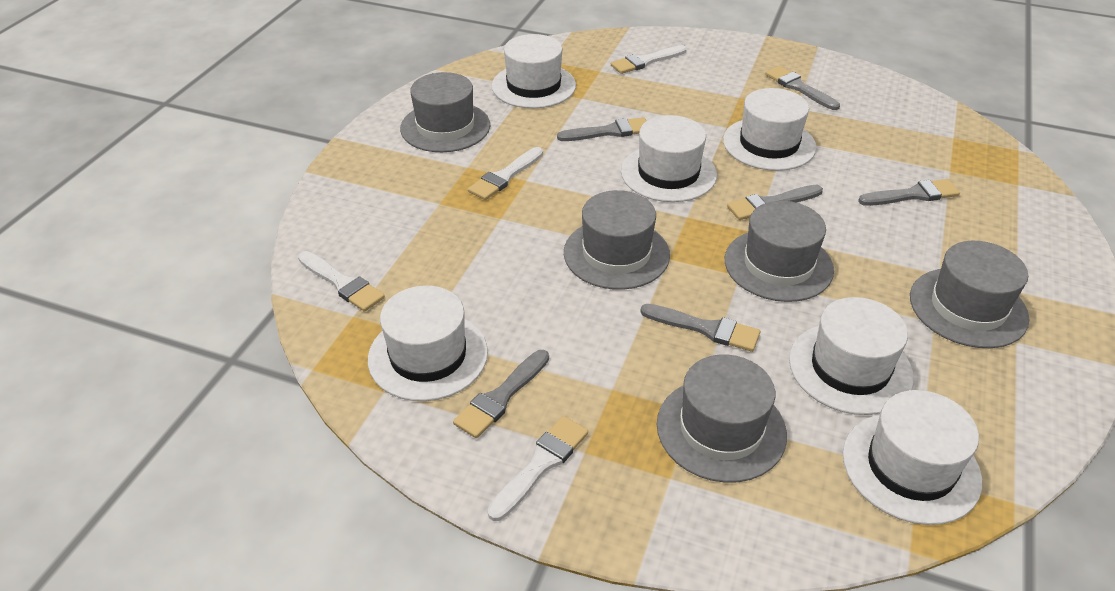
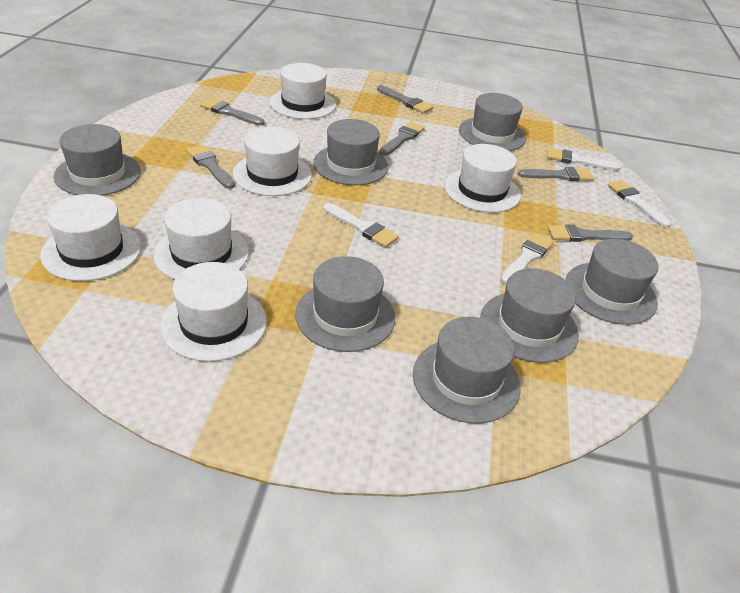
grey hat: 5 -> 7

